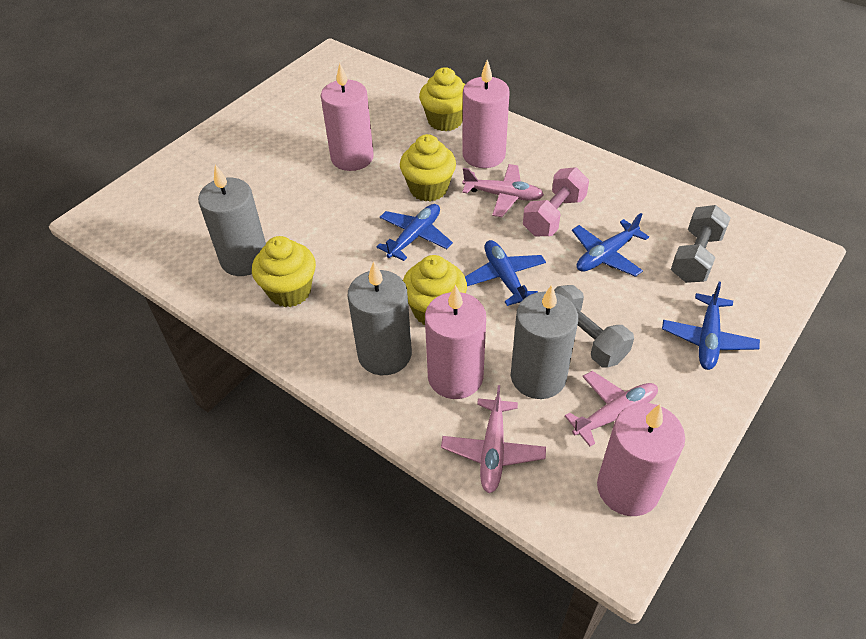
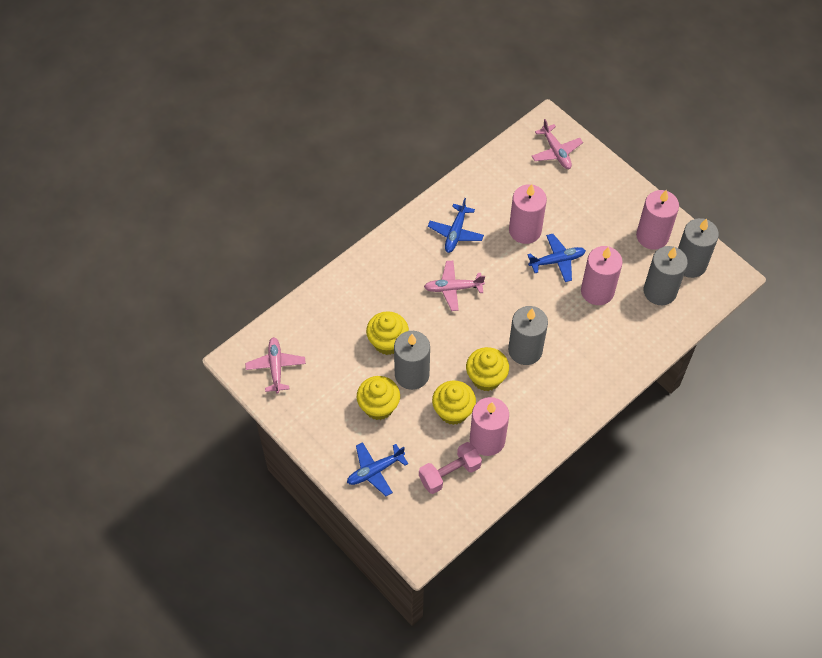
blue plane: 4 -> 3
grey candle: 3 -> 4
grey dumbbell: 2 -> 0

